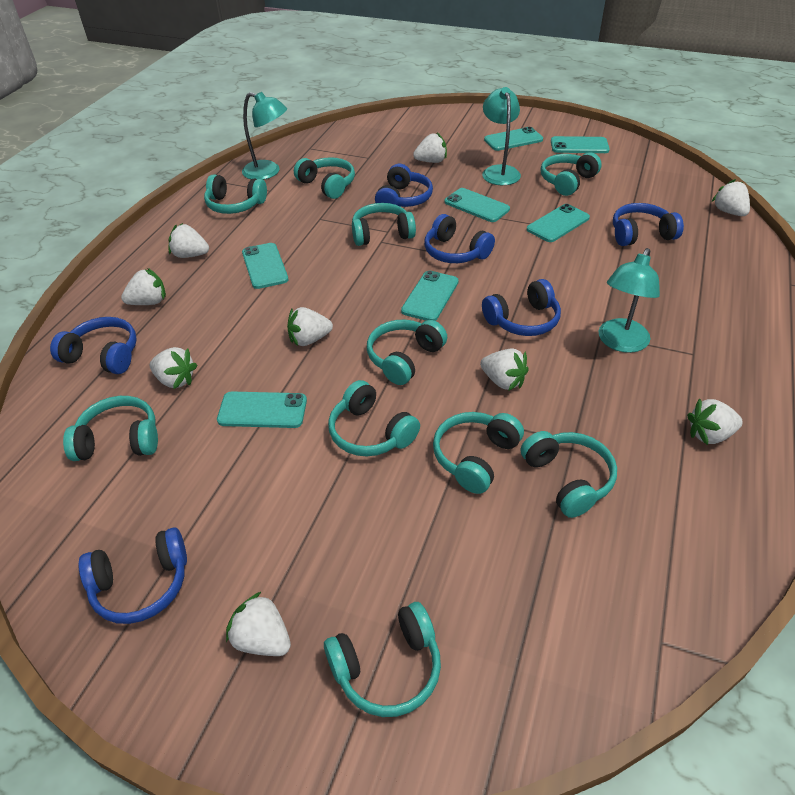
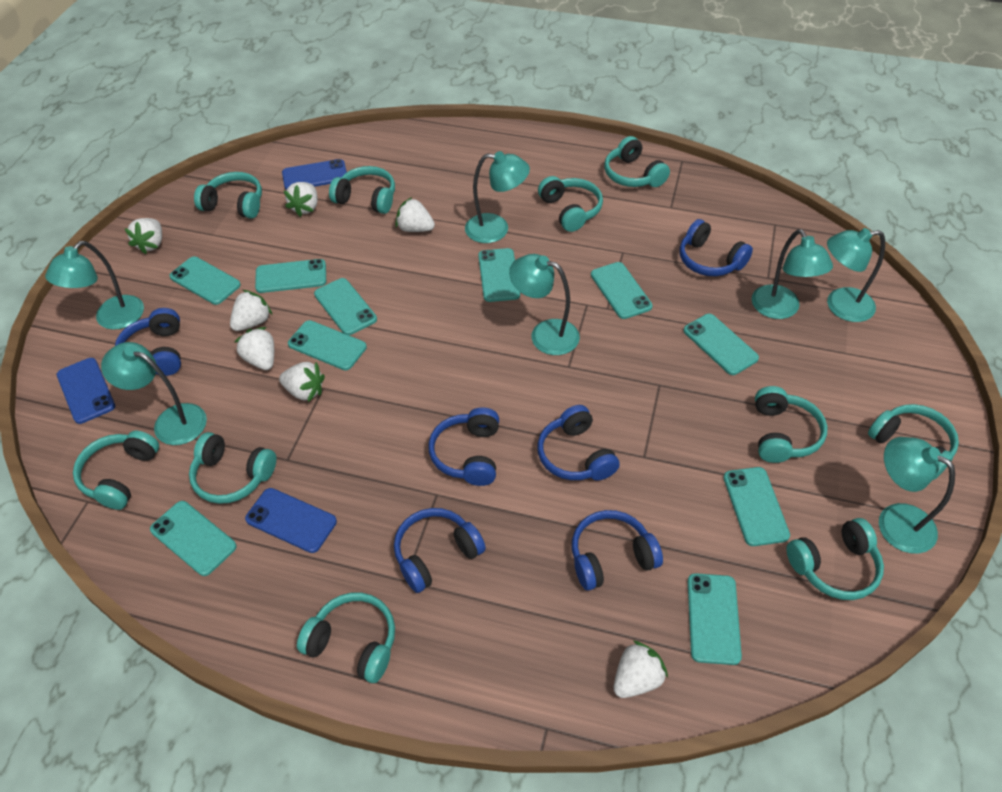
blue phone: 0 -> 3
turquoise lamp: 3 -> 7
turquoise phone: 7 -> 10
white strawberry: 9 -> 7

